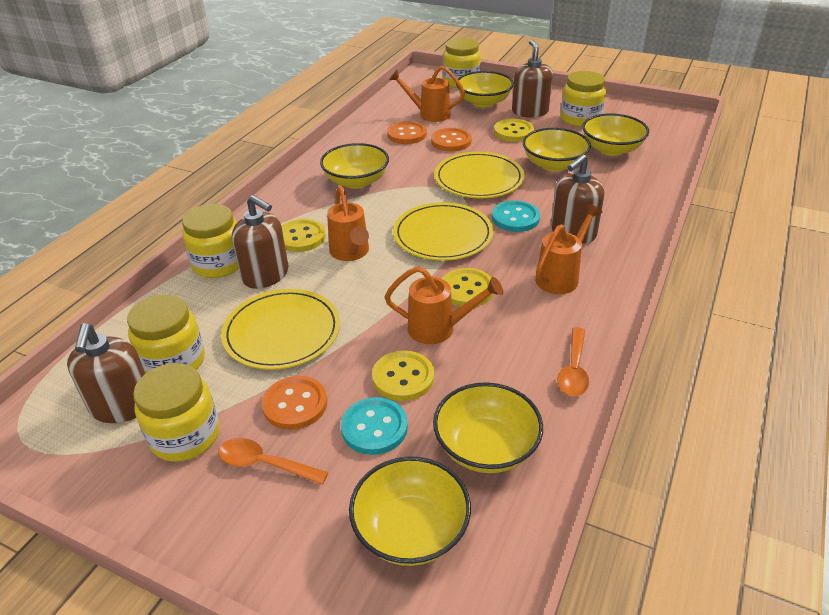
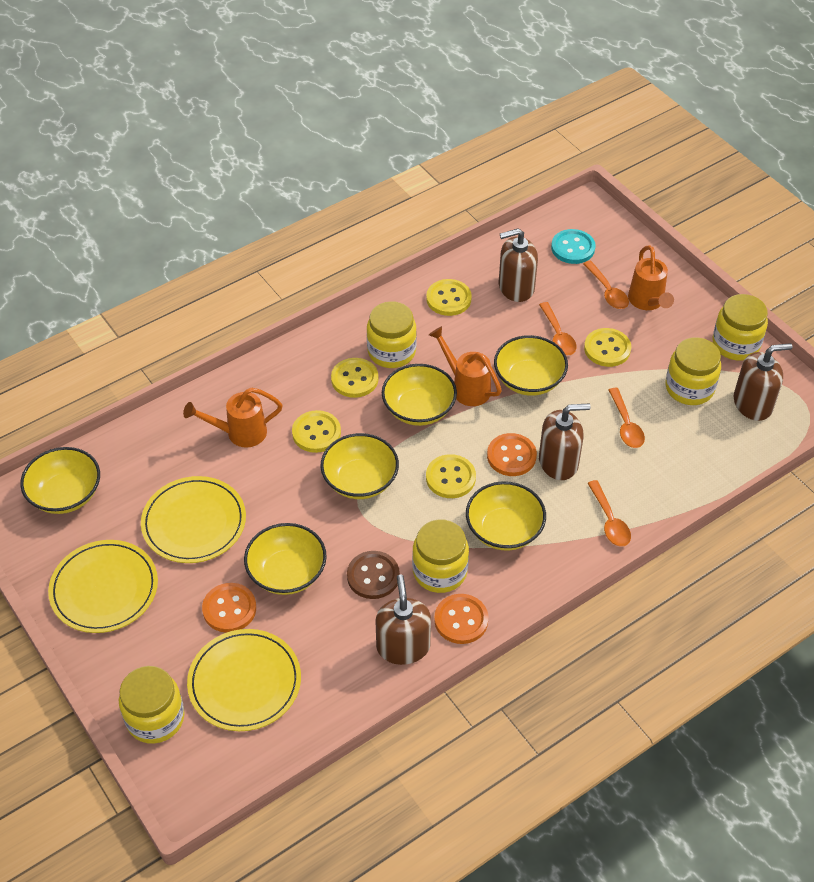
brown button: 0 -> 1
orange spoon: 2 -> 4
orange watering can: 4 -> 3
turquoise button: 2 -> 1
yellow button: 4 -> 5

